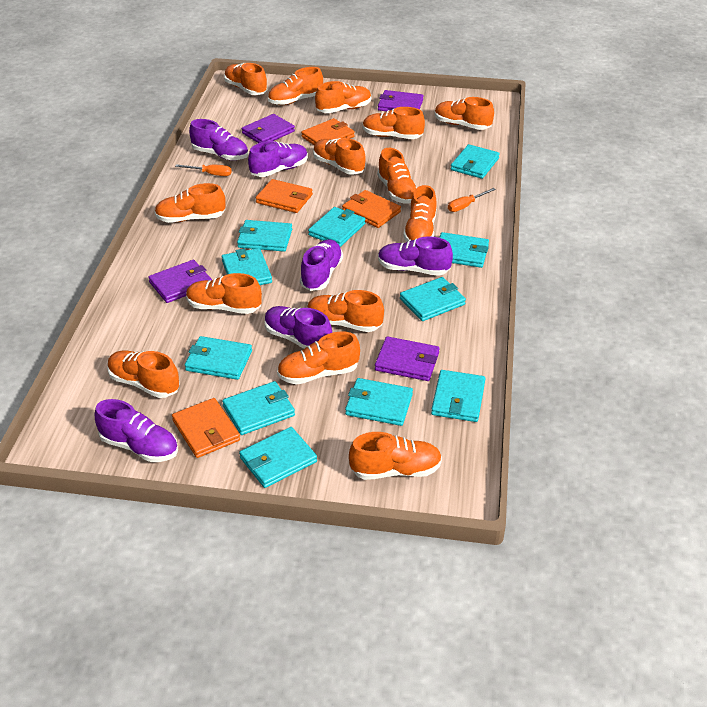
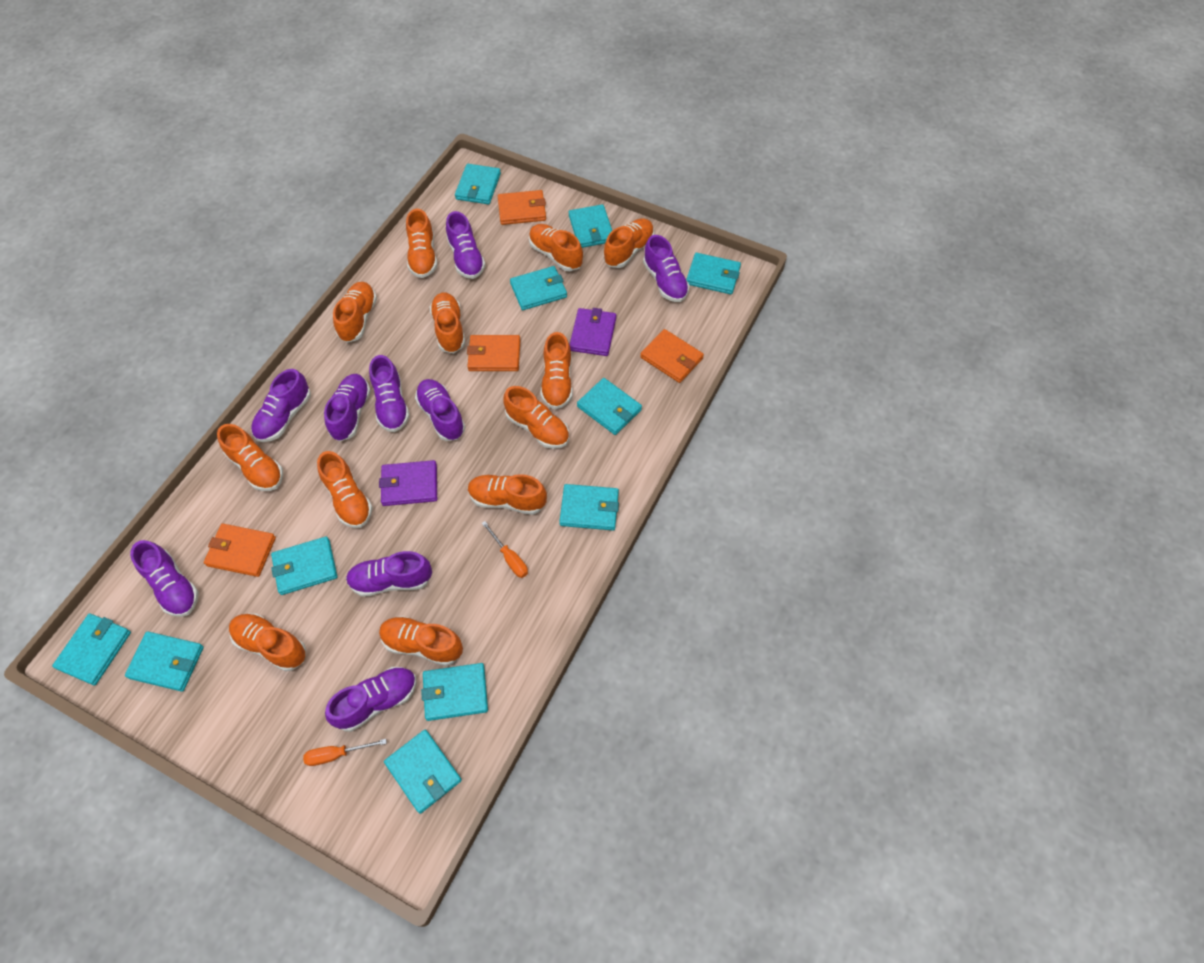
orange shoe: 14 -> 12
purple shoe: 6 -> 9
purple wallet: 4 -> 2

